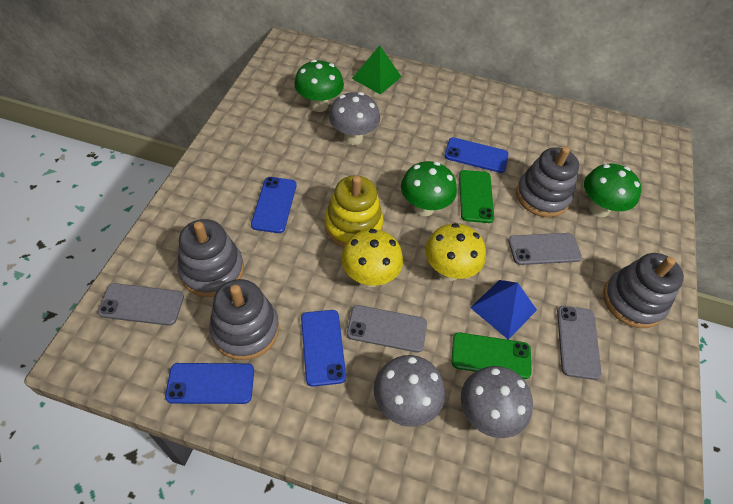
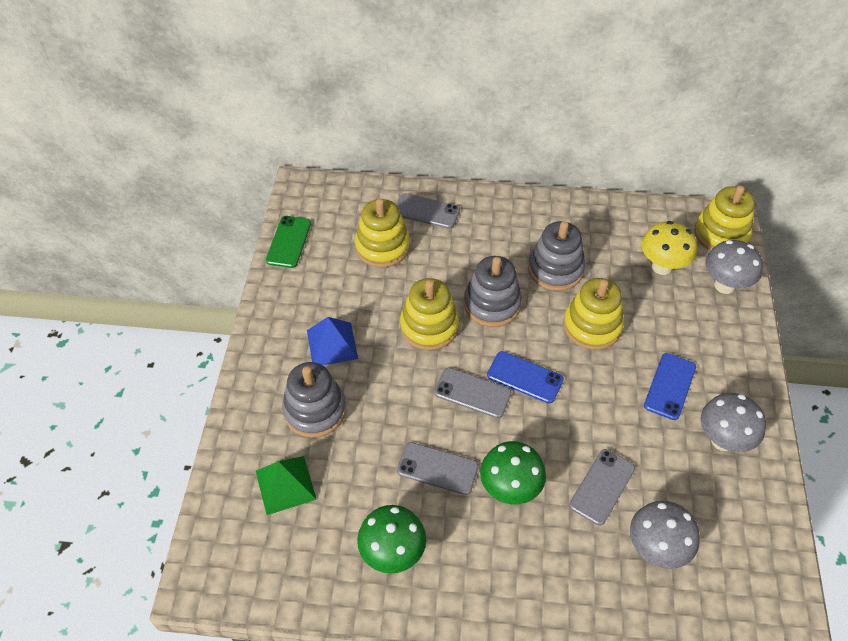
blue phone: 4 -> 2
green mushroom: 3 -> 2
green phone: 2 -> 1
grey stacking toy: 4 -> 3
yellow mushroom: 2 -> 1
yellow stacking toy: 1 -> 4

